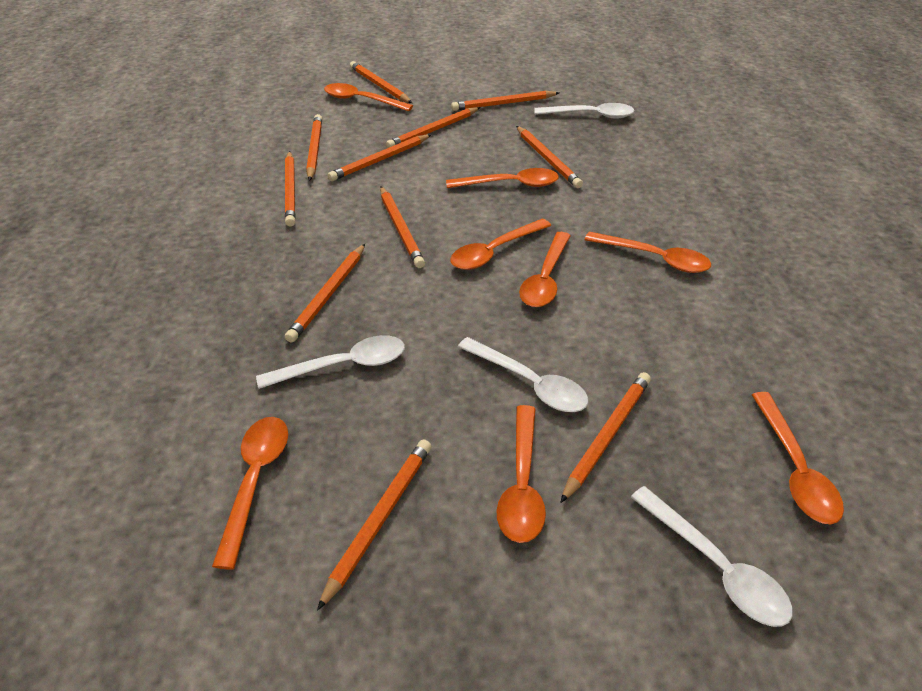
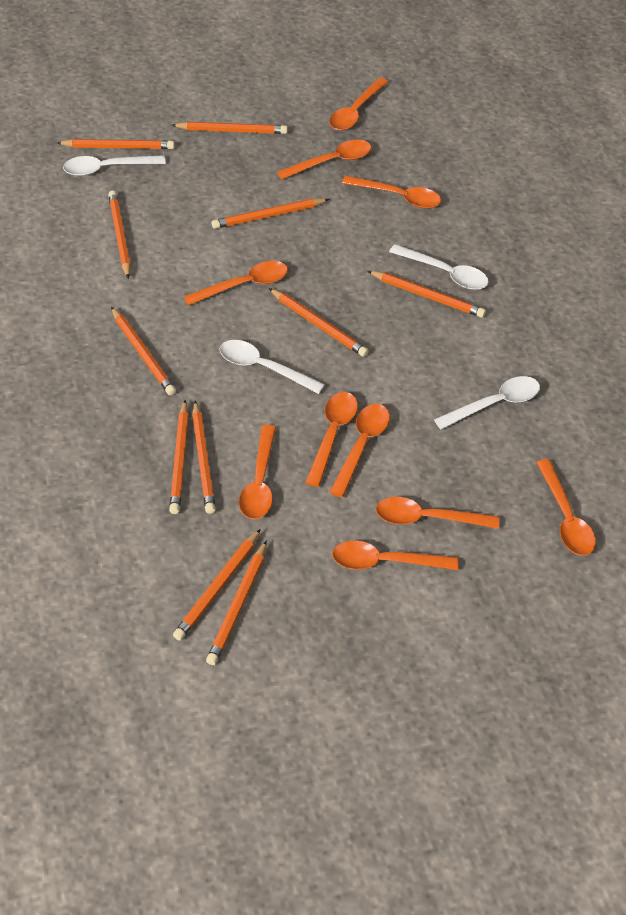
orange spoon: 8 -> 10

